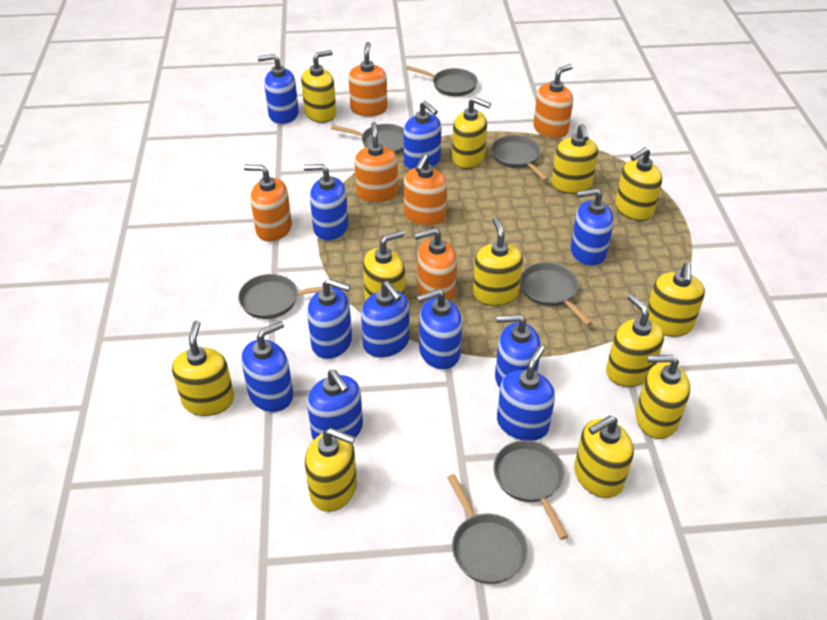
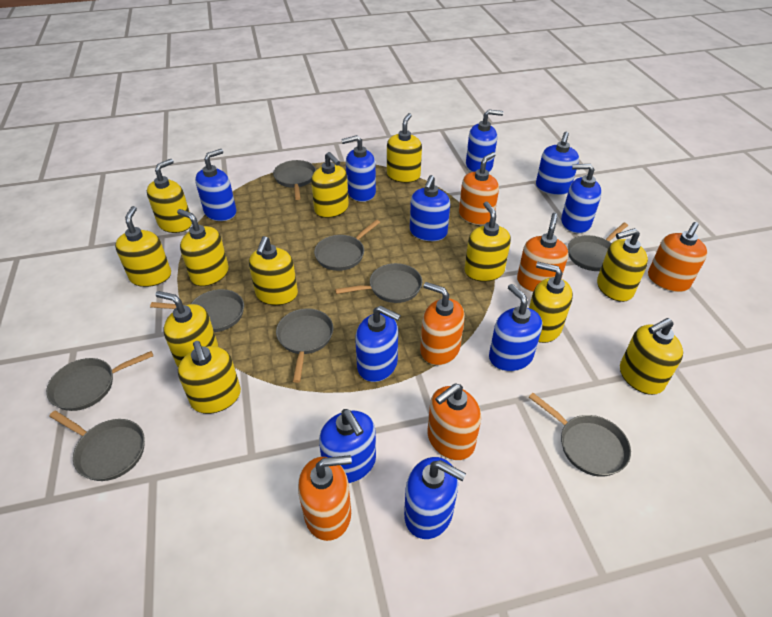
blue soap dispenser: 11 -> 10
grey pan: 7 -> 9

